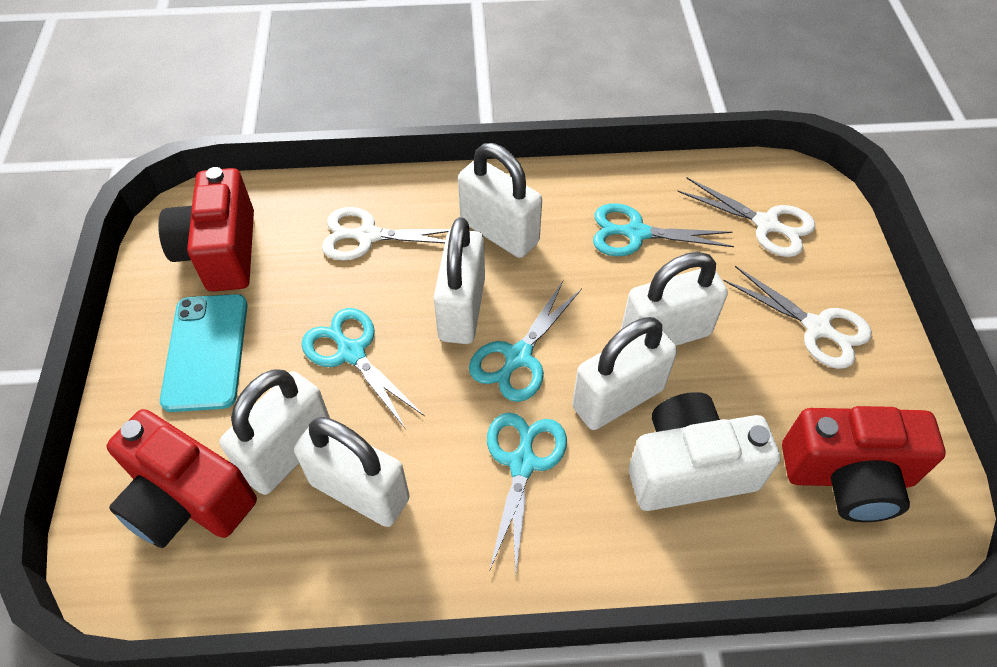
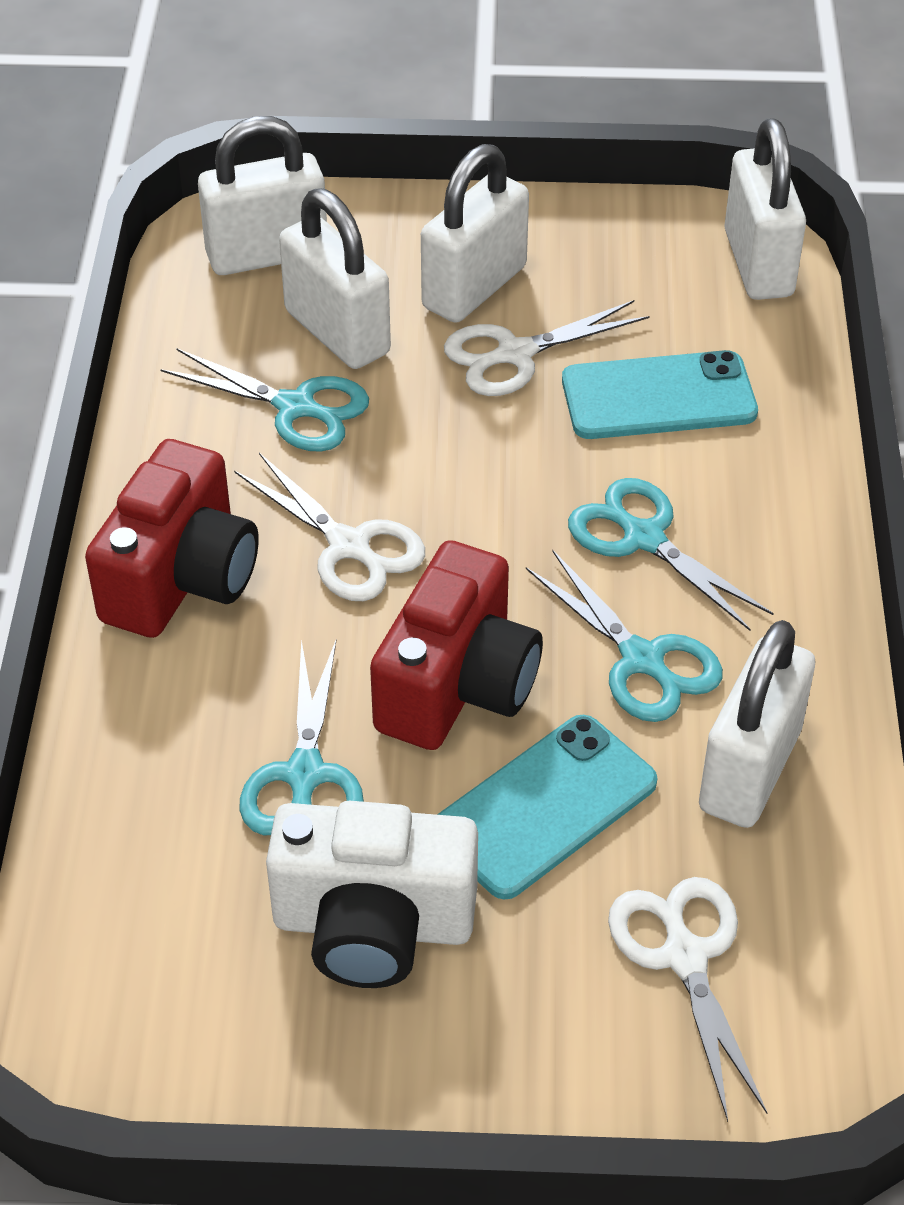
red camera: 3 -> 2
turquoise phone: 1 -> 2
white padlock: 6 -> 5

